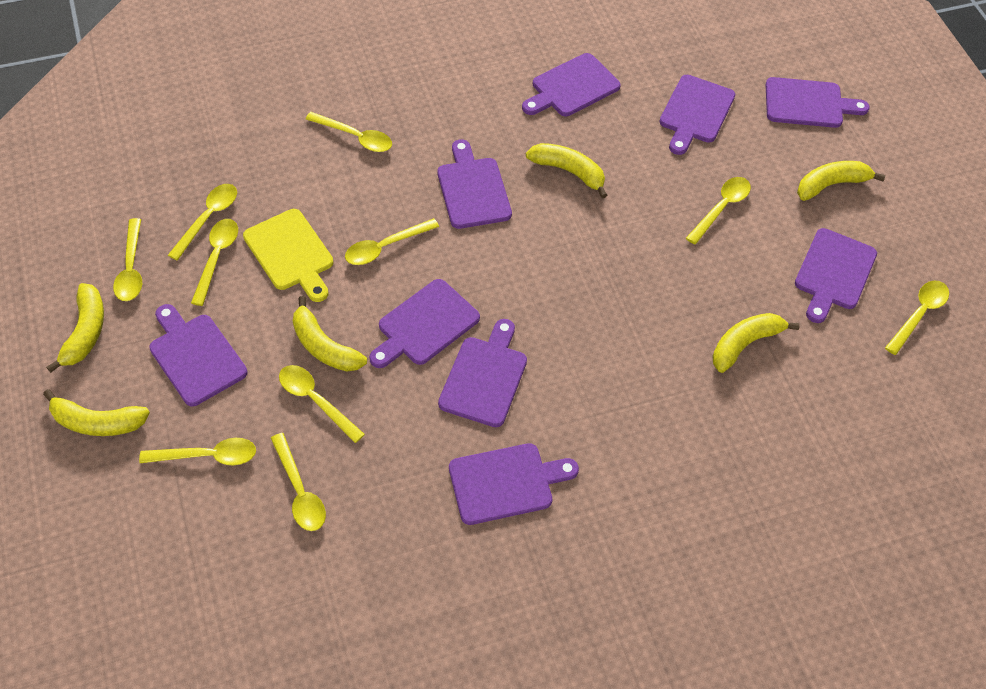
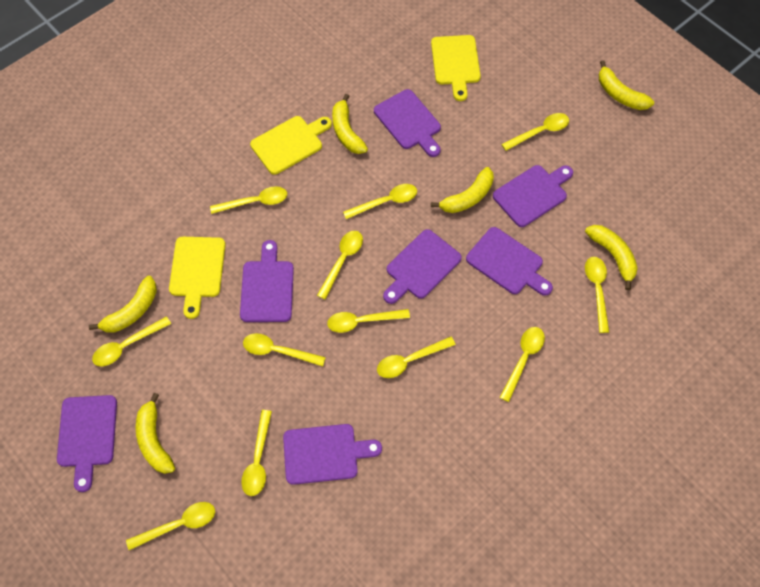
purple cutting board: 9 -> 7
yellow cutting board: 1 -> 3
yellow spoon: 10 -> 12

